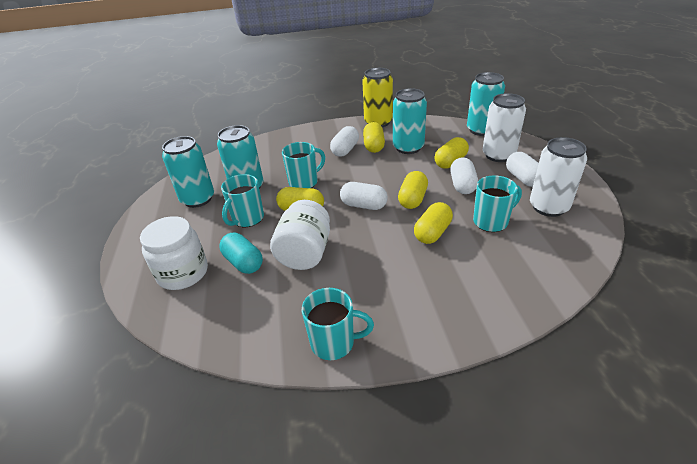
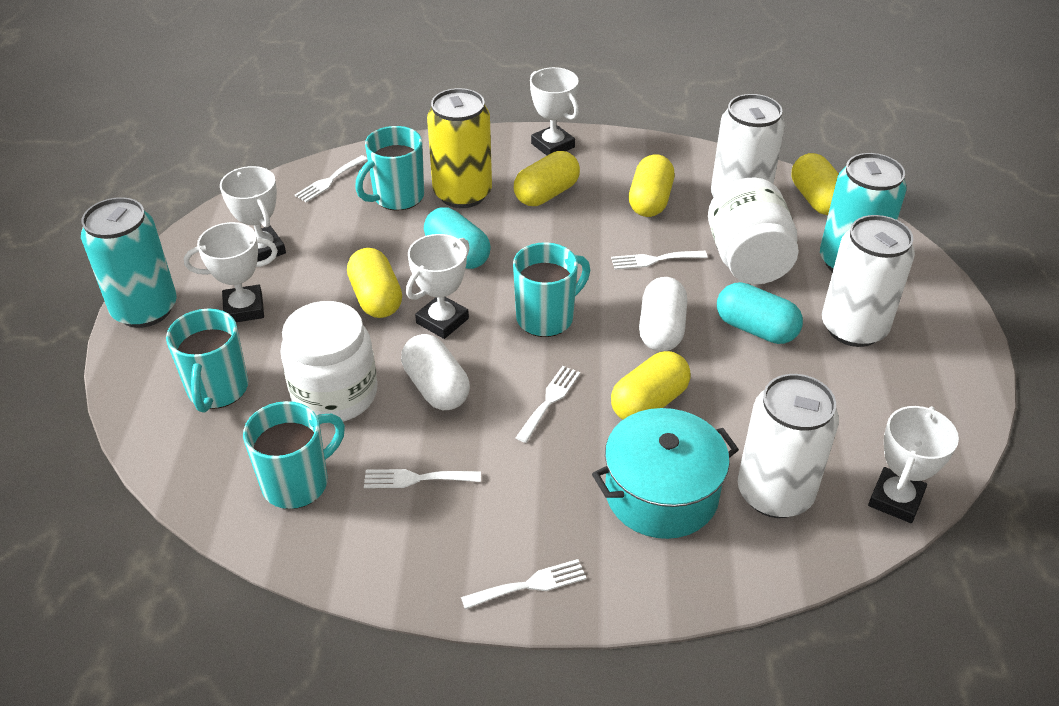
turquoise can: 4 -> 2
turquoise capsule: 1 -> 2
turquoise pot: 0 -> 1
white can: 2 -> 3
white capsule: 4 -> 2
white fork: 0 -> 5
white trophy: 0 -> 5

